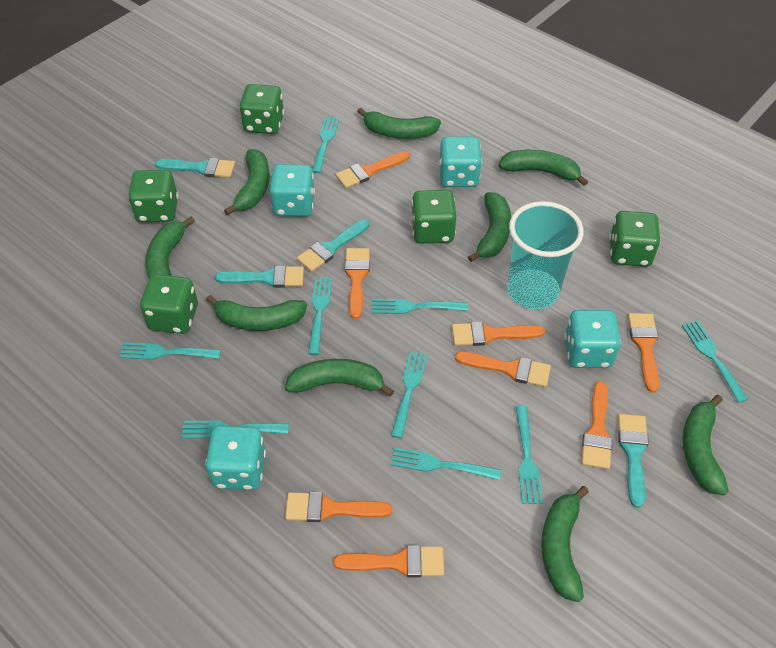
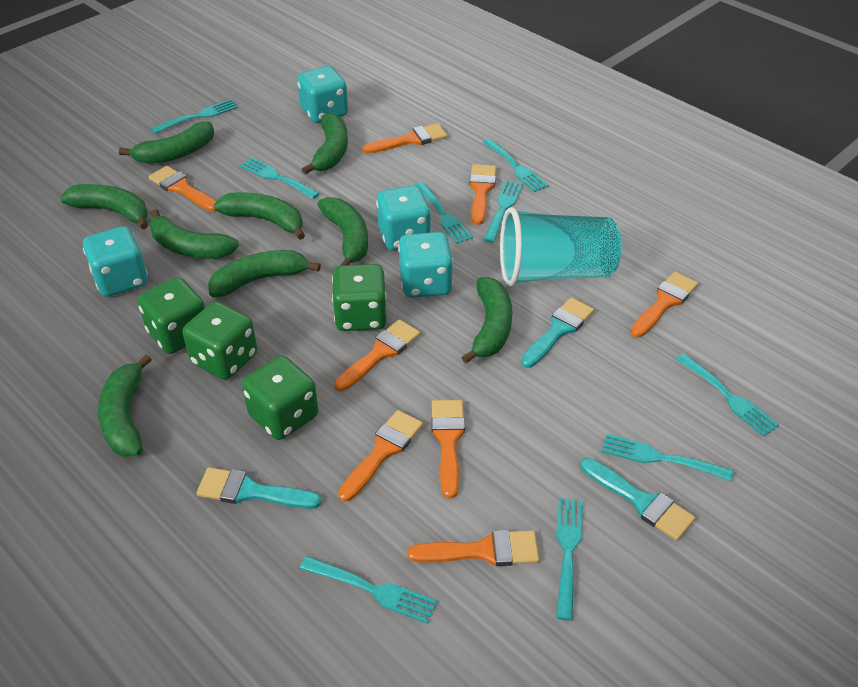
green dice: 5 -> 4
turquoise brush: 4 -> 3

